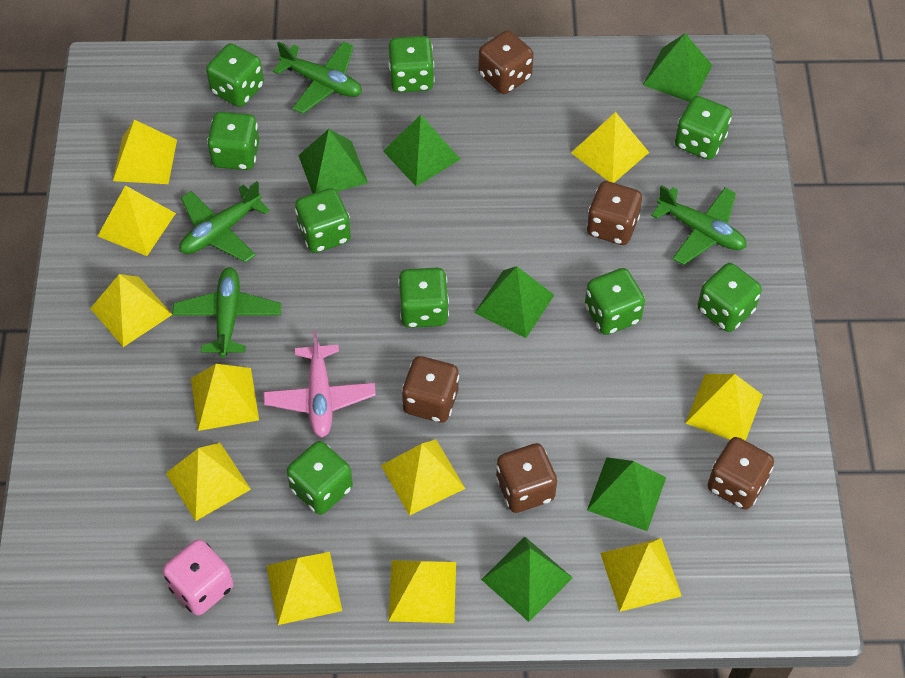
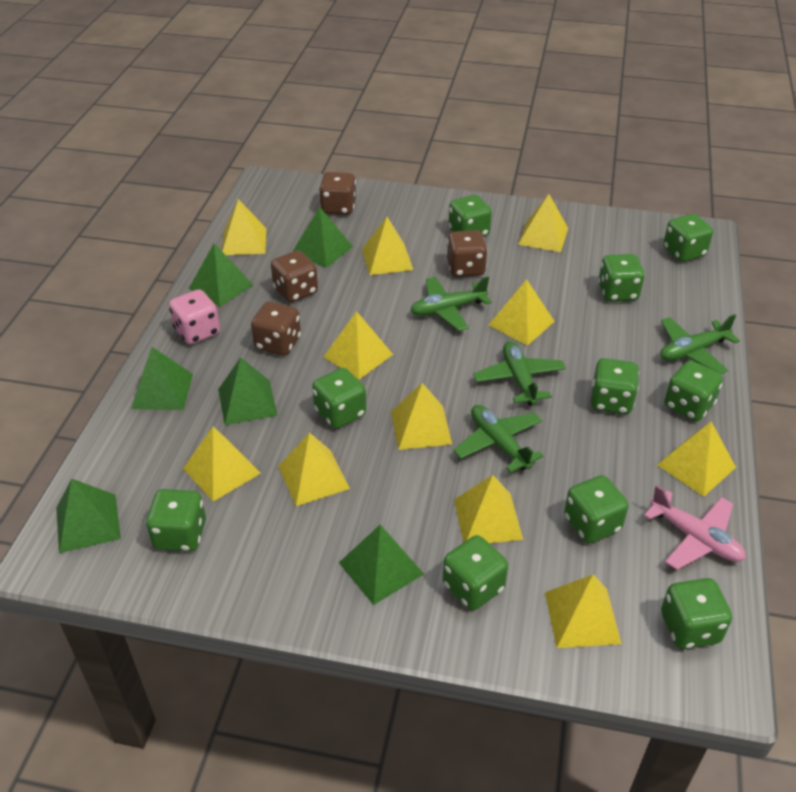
brown dice: 5 -> 4
green dice: 9 -> 10

